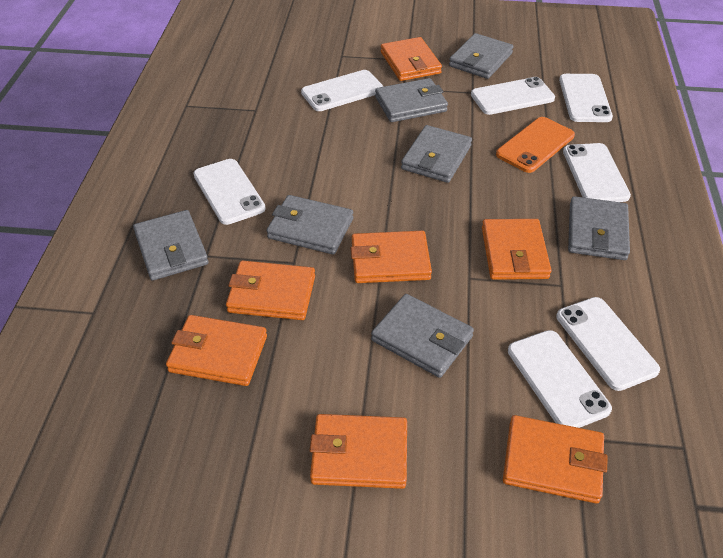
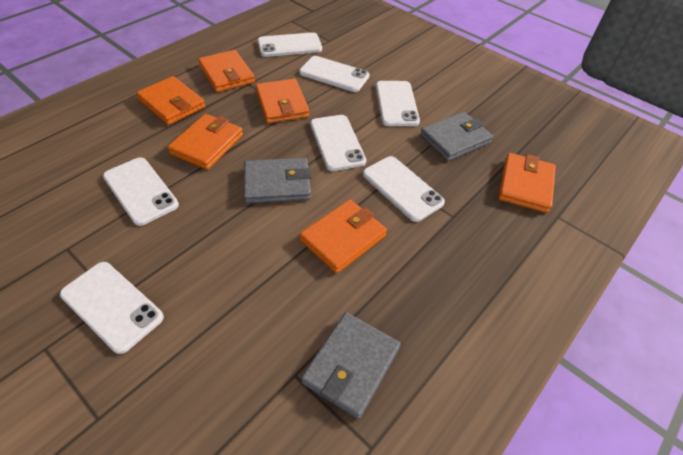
grey wallet: 7 -> 3
orange phone: 1 -> 0
orange wallet: 7 -> 6

